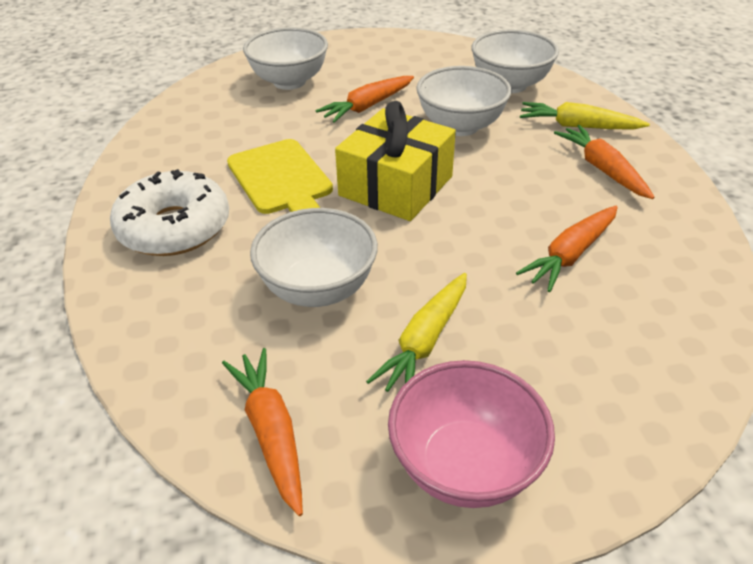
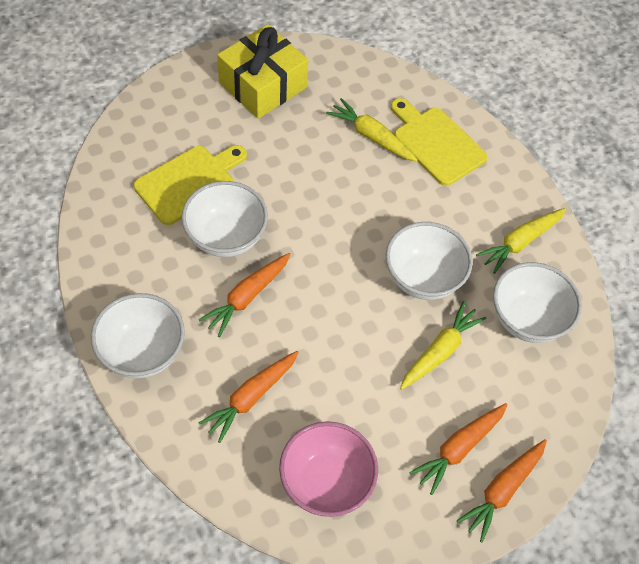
white donut: 1 -> 0
yellow carrot: 2 -> 3
yellow cutting board: 1 -> 2

